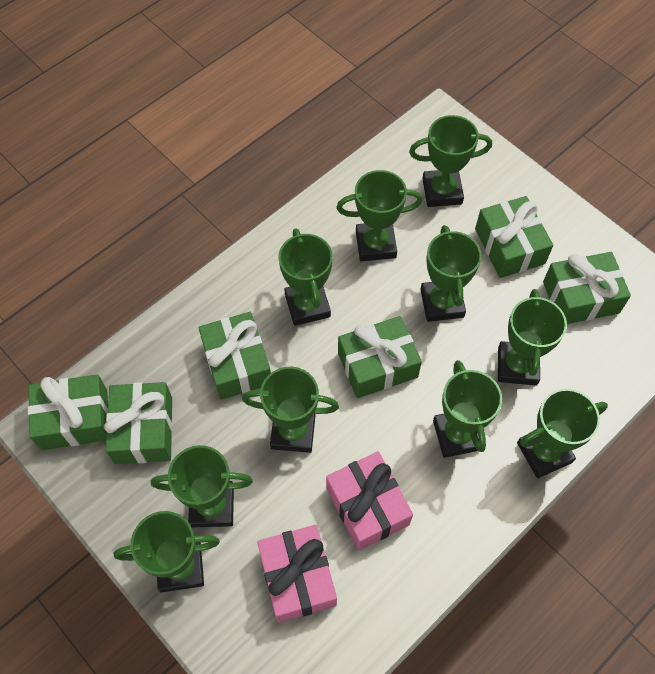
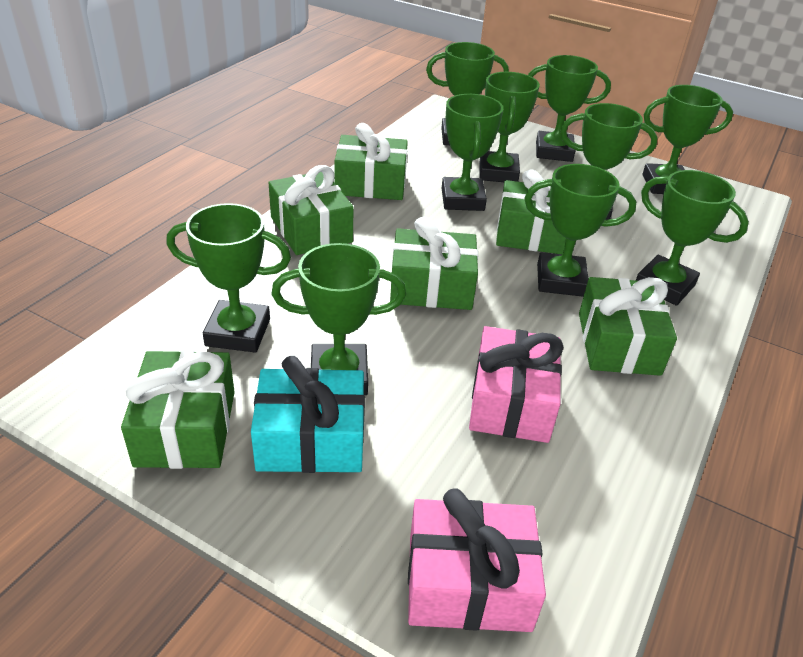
turquoise gift: 0 -> 1

